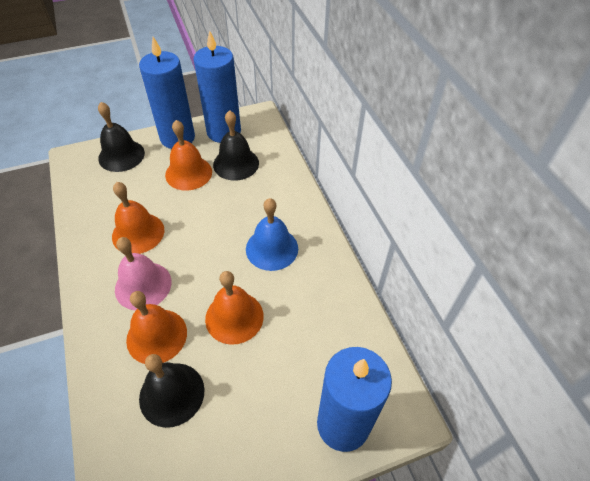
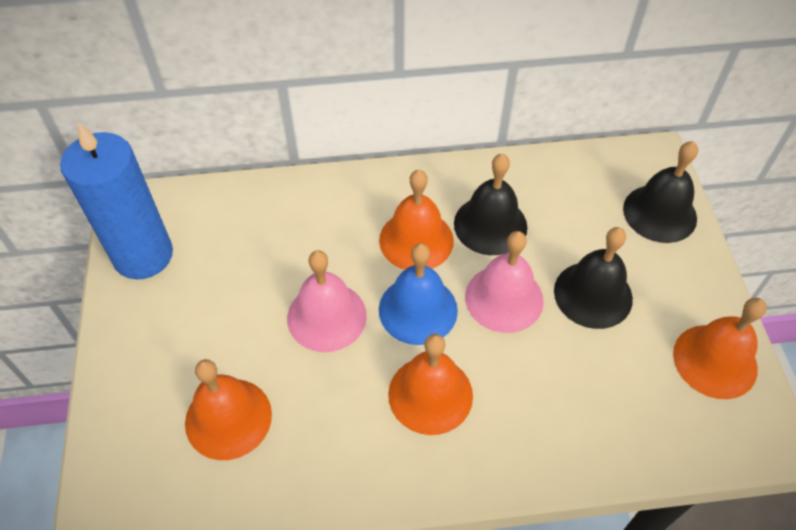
blue candle: 3 -> 1
pink bell: 1 -> 2

